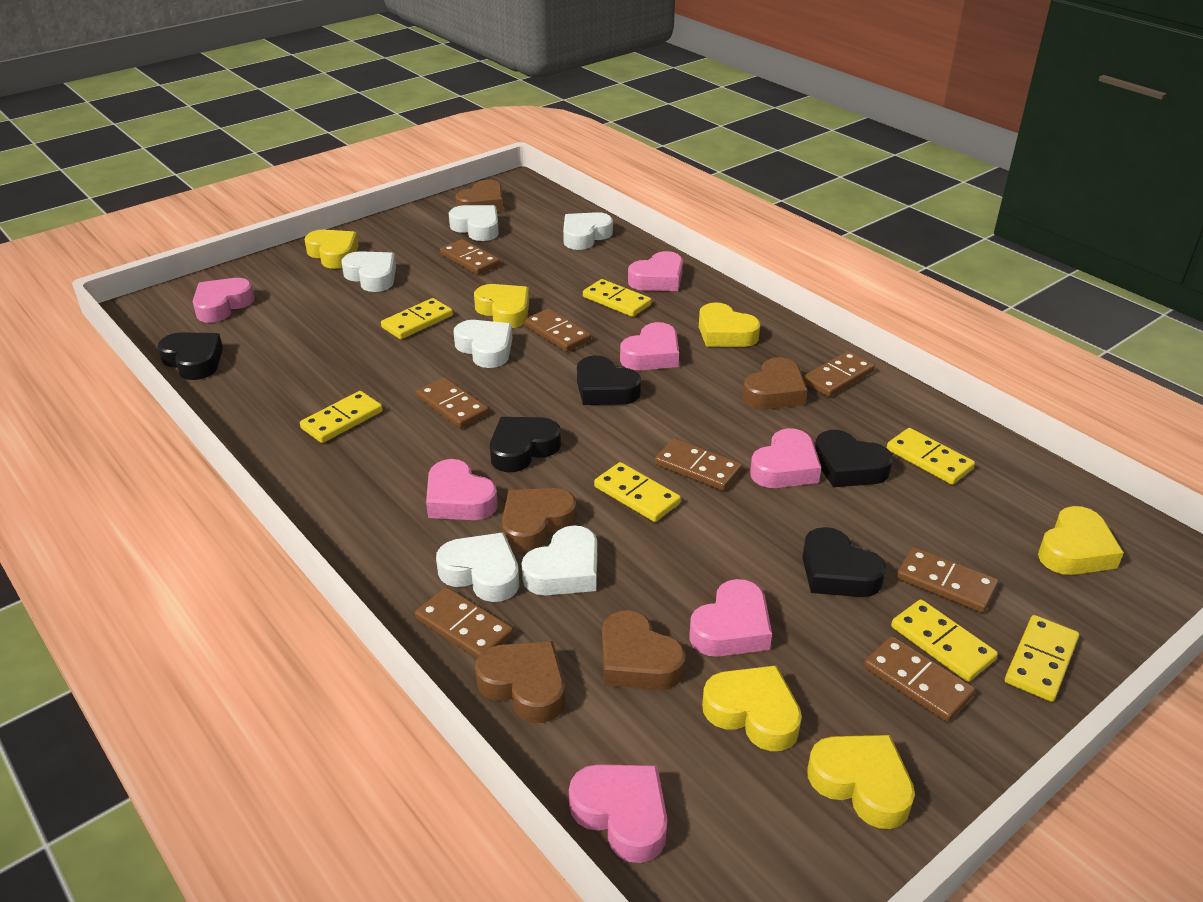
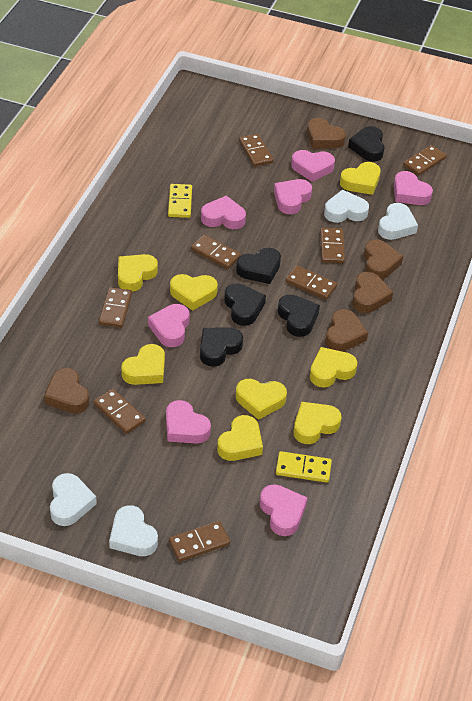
white heart: 6 -> 4
yellow domino: 7 -> 2
yellow heart: 6 -> 8

